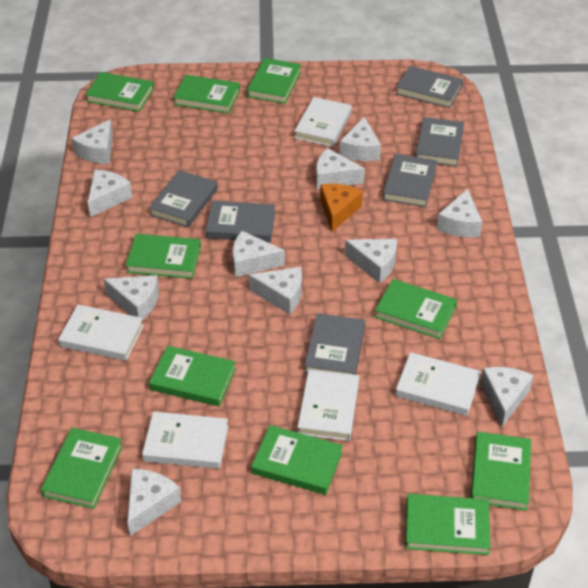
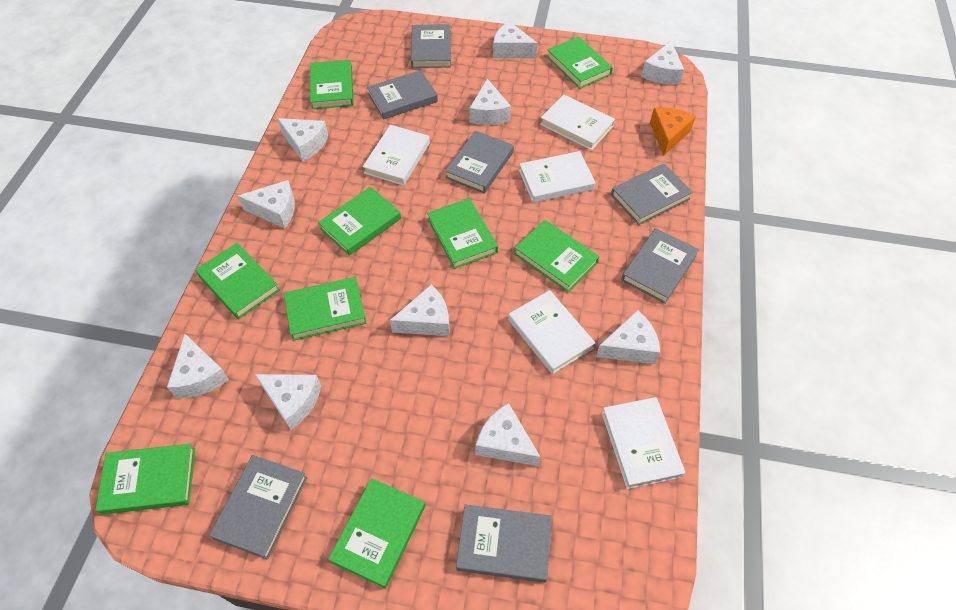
green book: 10 -> 9
grey book: 6 -> 7
white cheese: 11 -> 10

